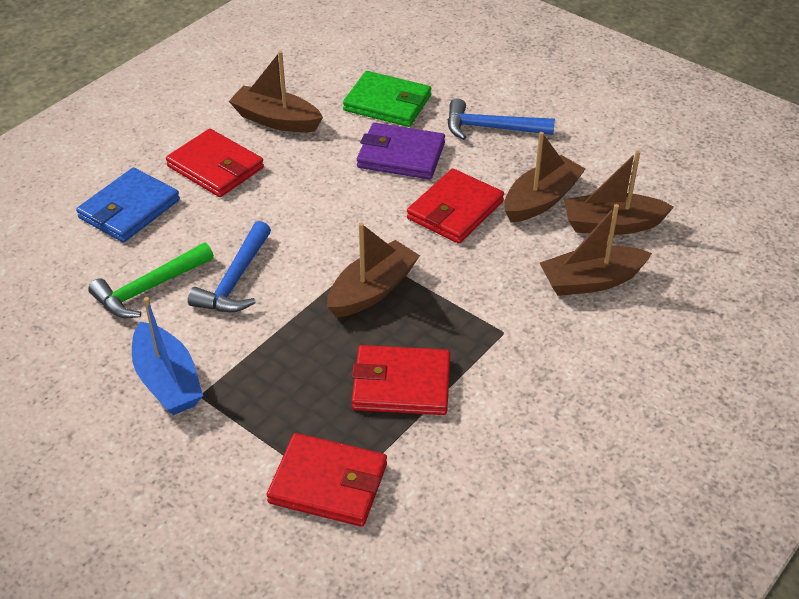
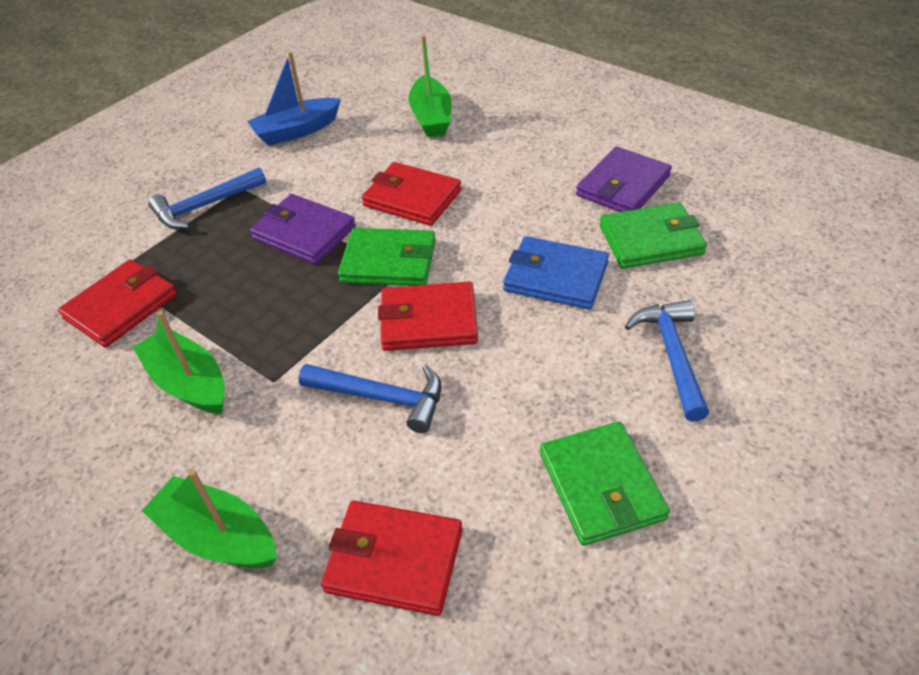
blue hammer: 2 -> 3
brown boat: 5 -> 0
green boat: 0 -> 3
green hammer: 1 -> 0
green wallet: 1 -> 3
purple wallet: 1 -> 2

